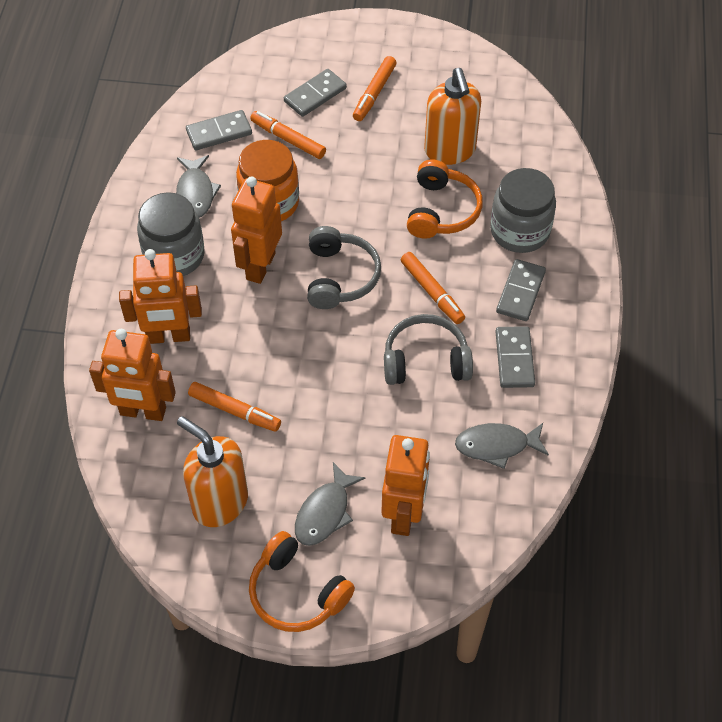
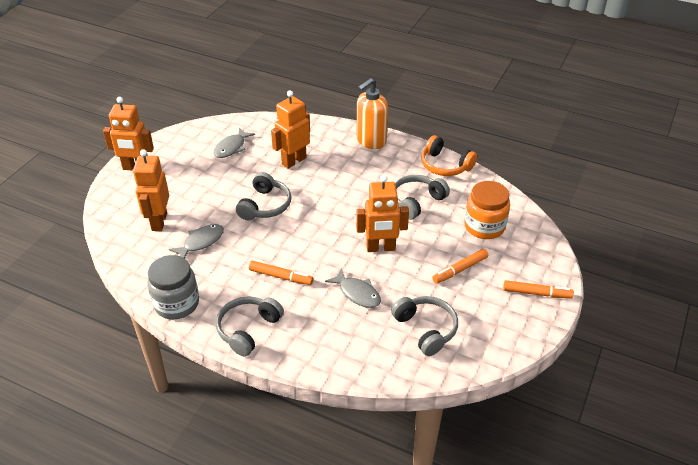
grey domino: 4 -> 0
grey headphones: 2 -> 4
grey jar: 2 -> 1
orange headphones: 2 -> 1
orange marker: 4 -> 3
orange soap dispenser: 2 -> 1

